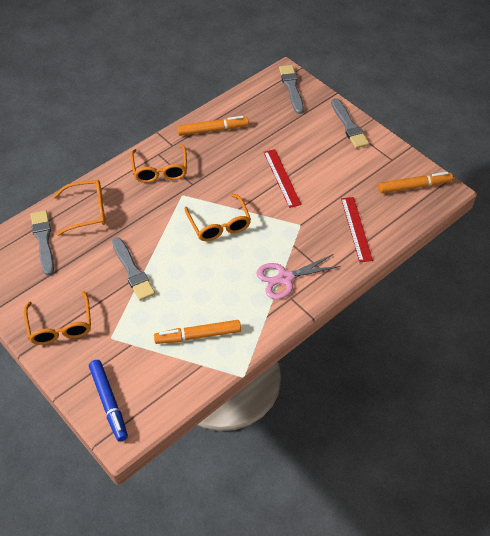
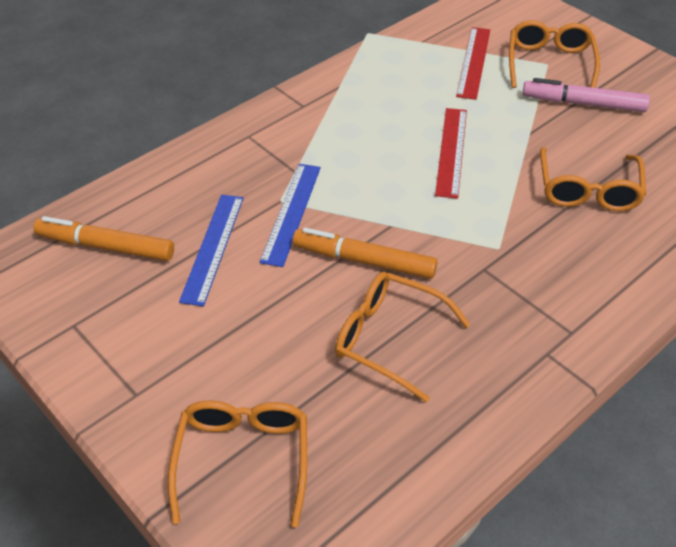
blue marker: 1 -> 0
blue ruler: 0 -> 2
grey brush: 4 -> 0
orange marker: 3 -> 2
pink marker: 0 -> 1
pink scissors: 1 -> 0

